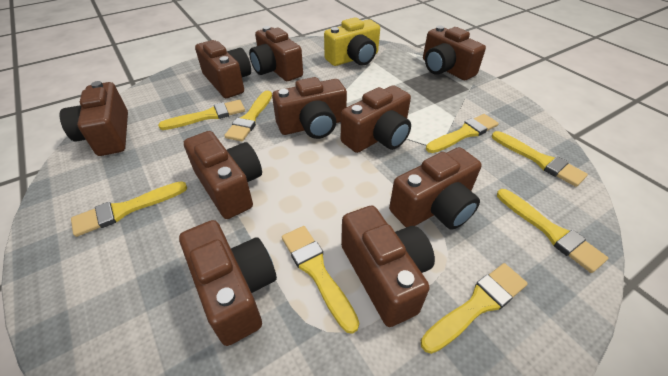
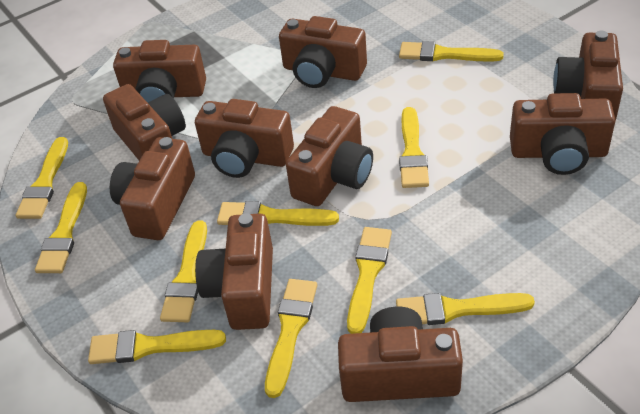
yellow brush: 8 -> 10
yellow camera: 1 -> 0

